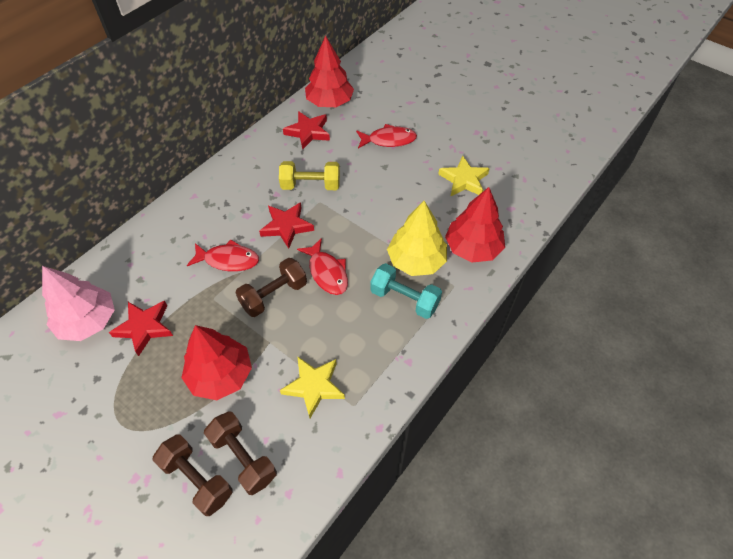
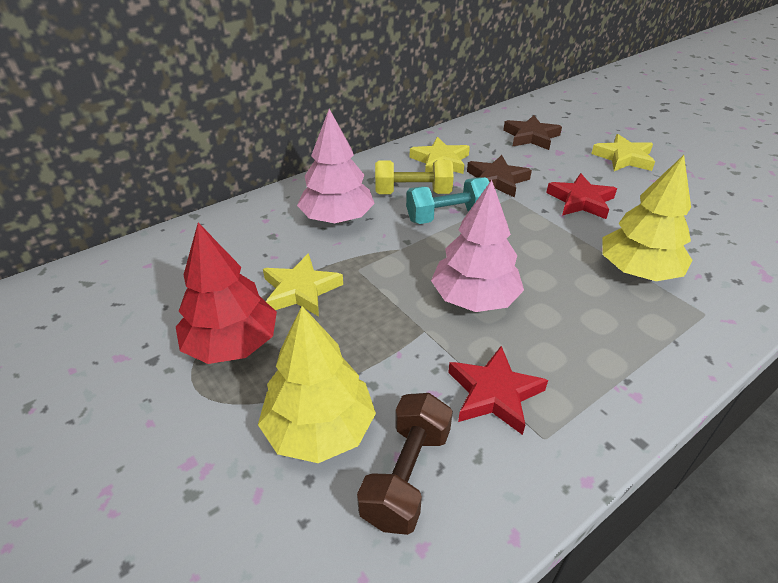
brown dumbbell: 3 -> 1
brown star: 0 -> 2
pink tree: 1 -> 2
red fish: 3 -> 0
red star: 3 -> 2
red tree: 3 -> 1
yellow star: 2 -> 3
yellow tree: 1 -> 2

